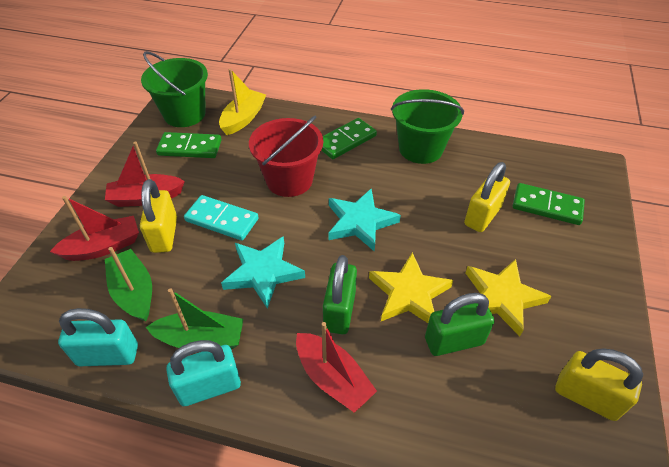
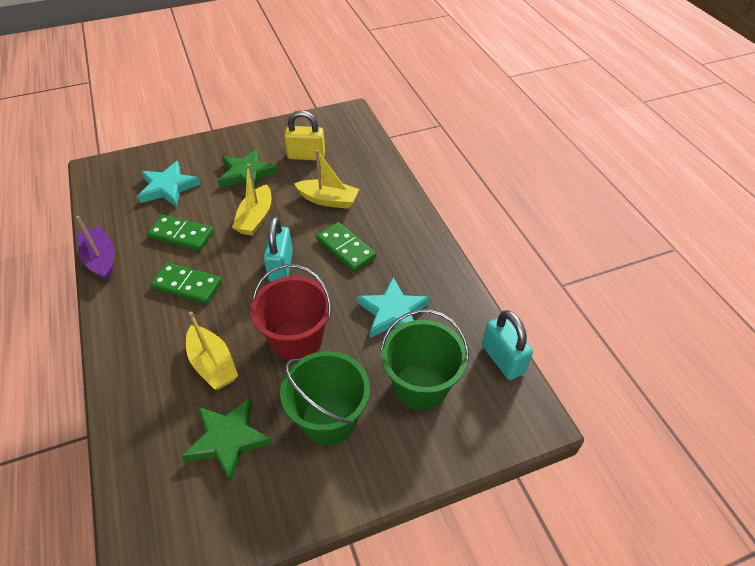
green boat: 2 -> 0
green padlock: 2 -> 0
green star: 0 -> 2
purple boat: 0 -> 1
red boat: 3 -> 0
turquoise domino: 1 -> 0
yellow boat: 1 -> 3
yellow padlock: 3 -> 1
yellow star: 2 -> 0

